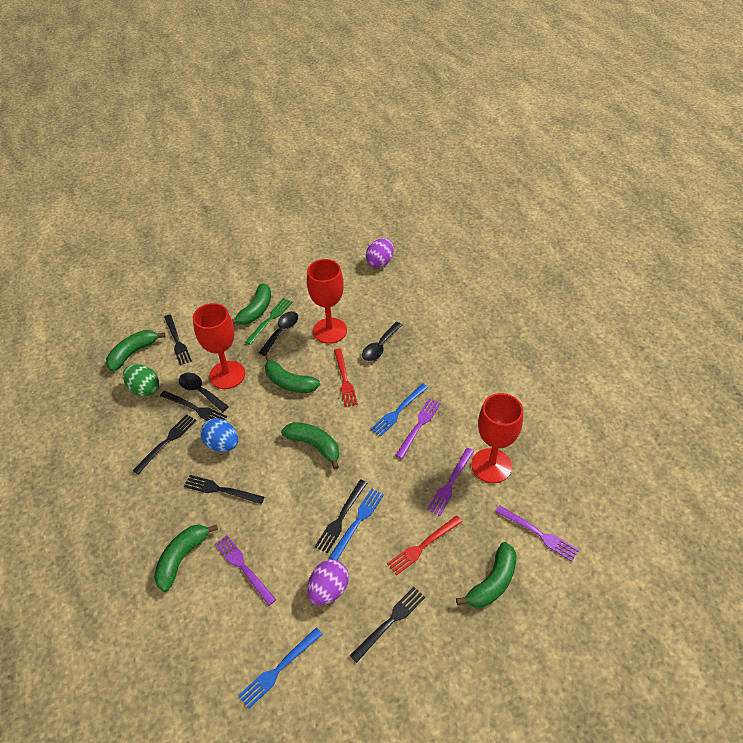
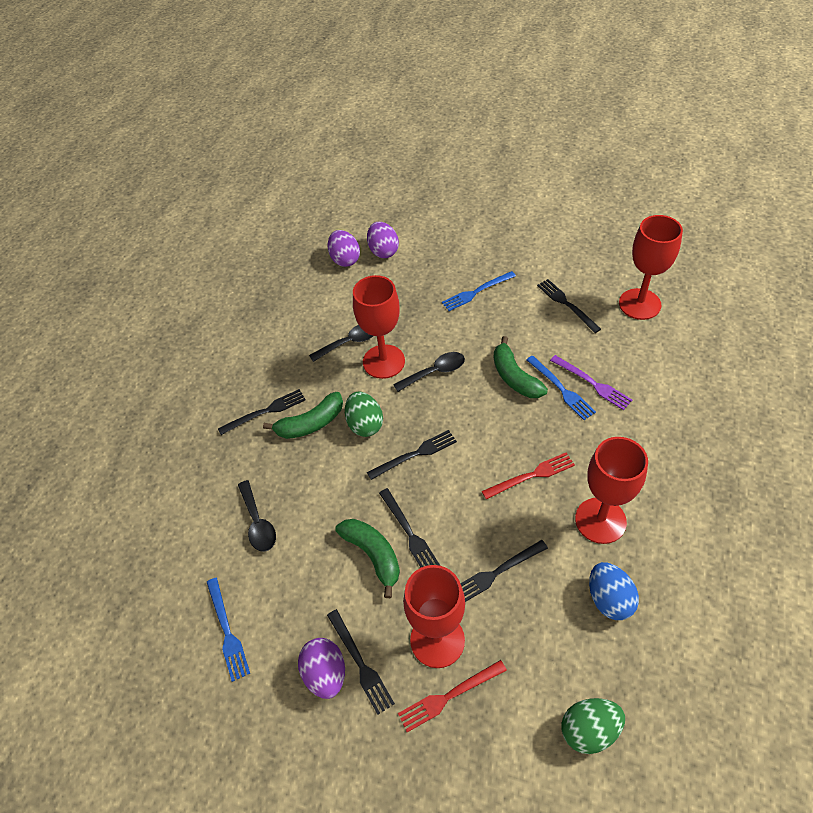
green banana: 6 -> 3
green egg: 1 -> 2
green fork: 1 -> 0
purple egg: 2 -> 3
purple fork: 4 -> 1
red goblet: 3 -> 4

